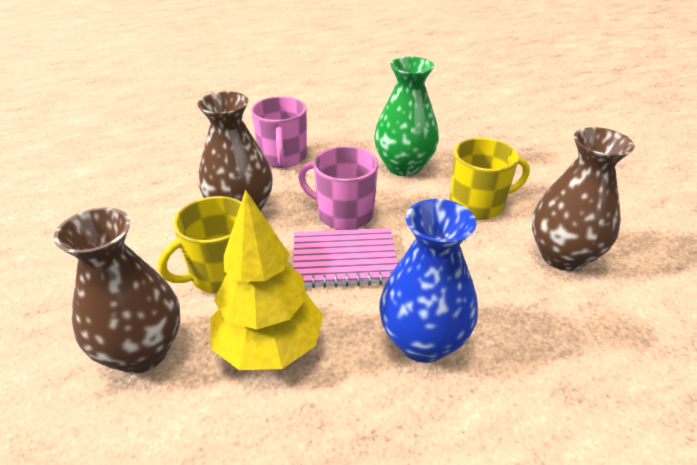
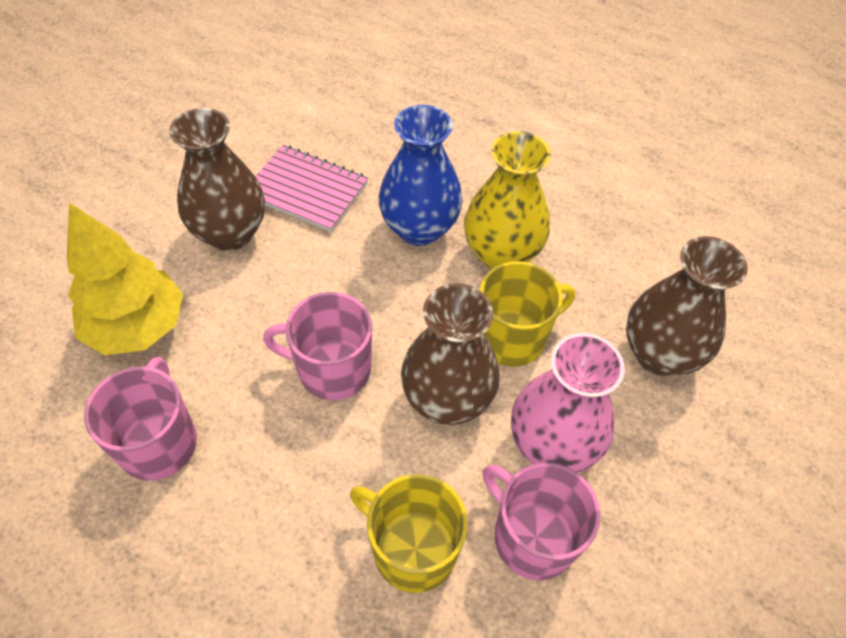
green vase: 1 -> 0
pink mug: 2 -> 3
pink vase: 0 -> 1
yellow vase: 0 -> 1

